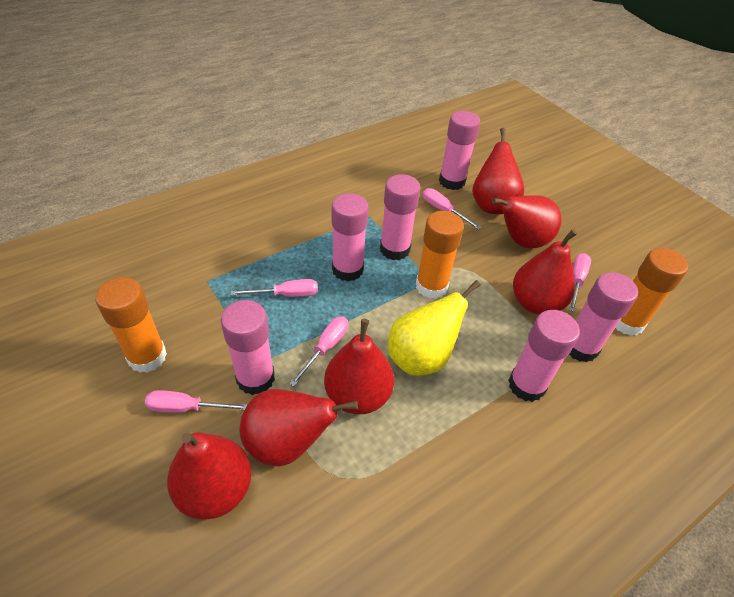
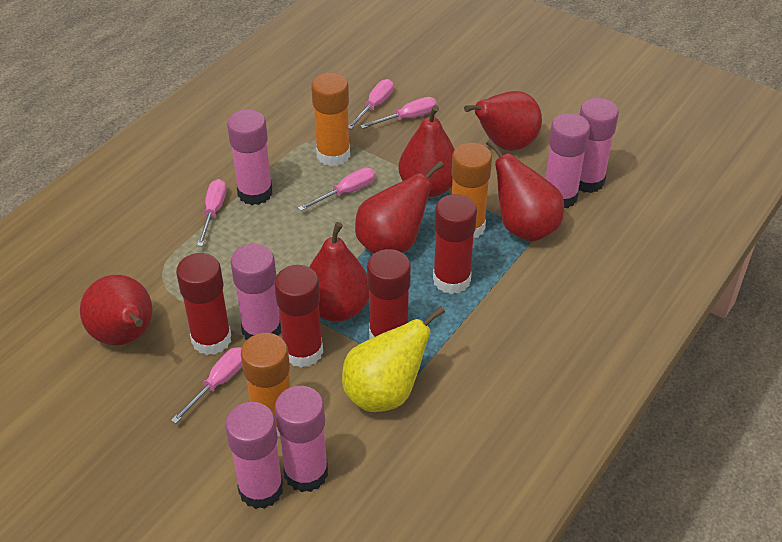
red glue stick: 0 -> 4

